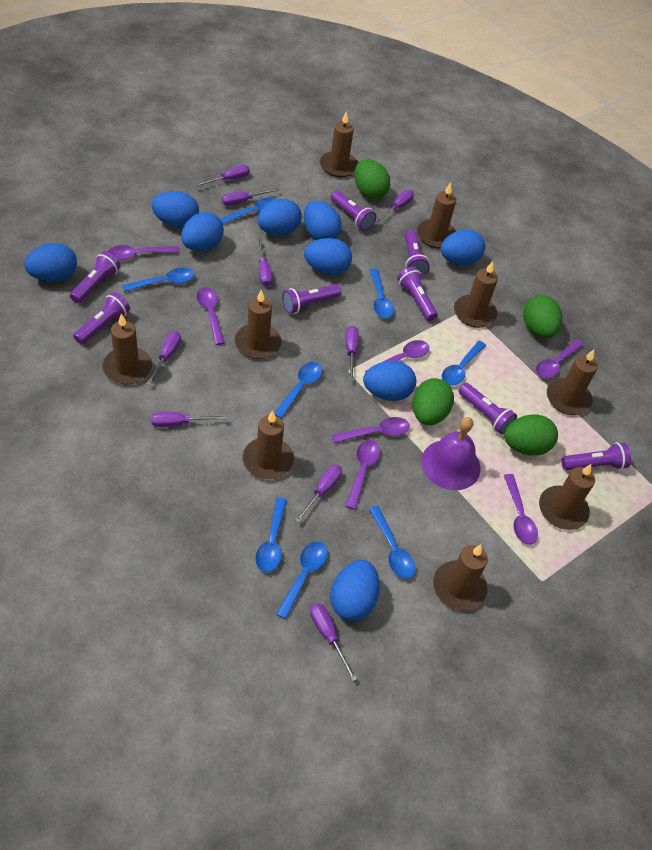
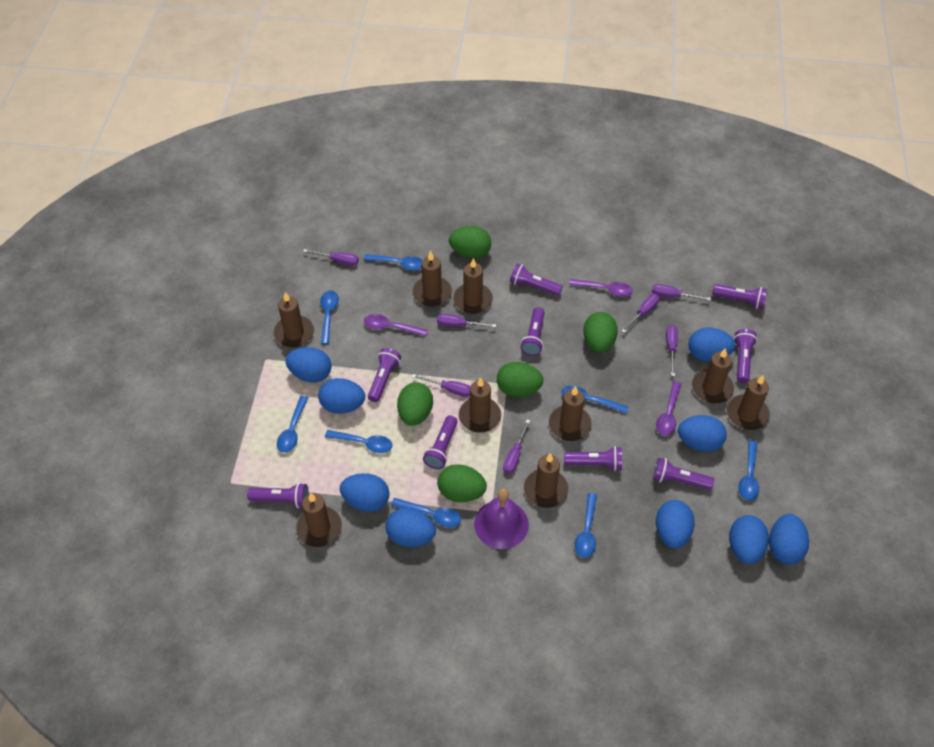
green egg: 4 -> 5
purple flashlight: 8 -> 9
purple screwdriver: 9 -> 7
purple spoon: 7 -> 3

